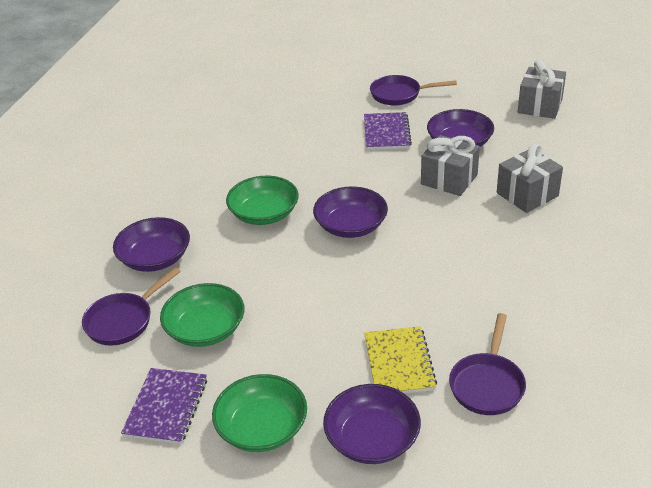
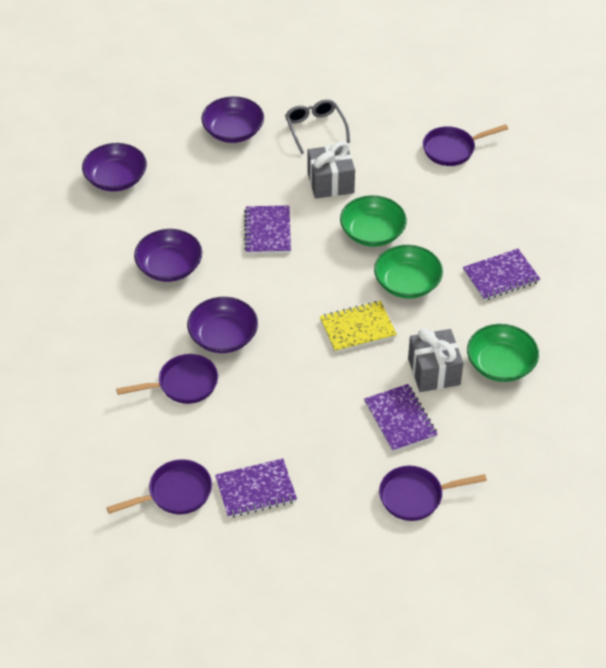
grey gift: 3 -> 2
grey glasses: 0 -> 1
purple notebook: 2 -> 4
purple pan: 3 -> 4

